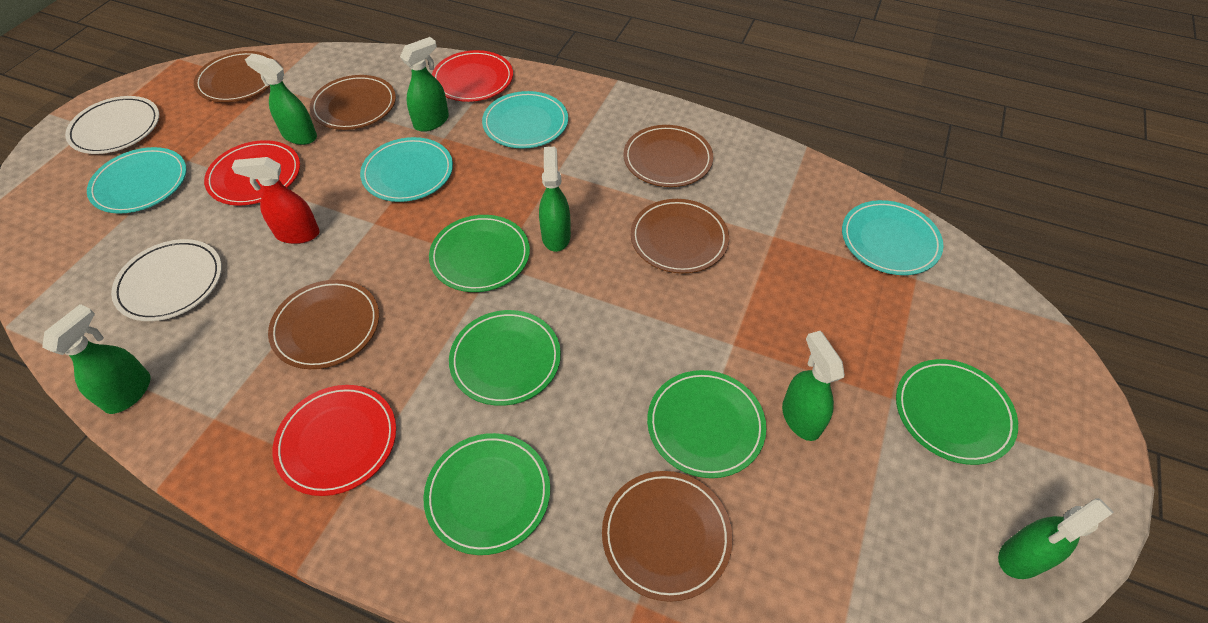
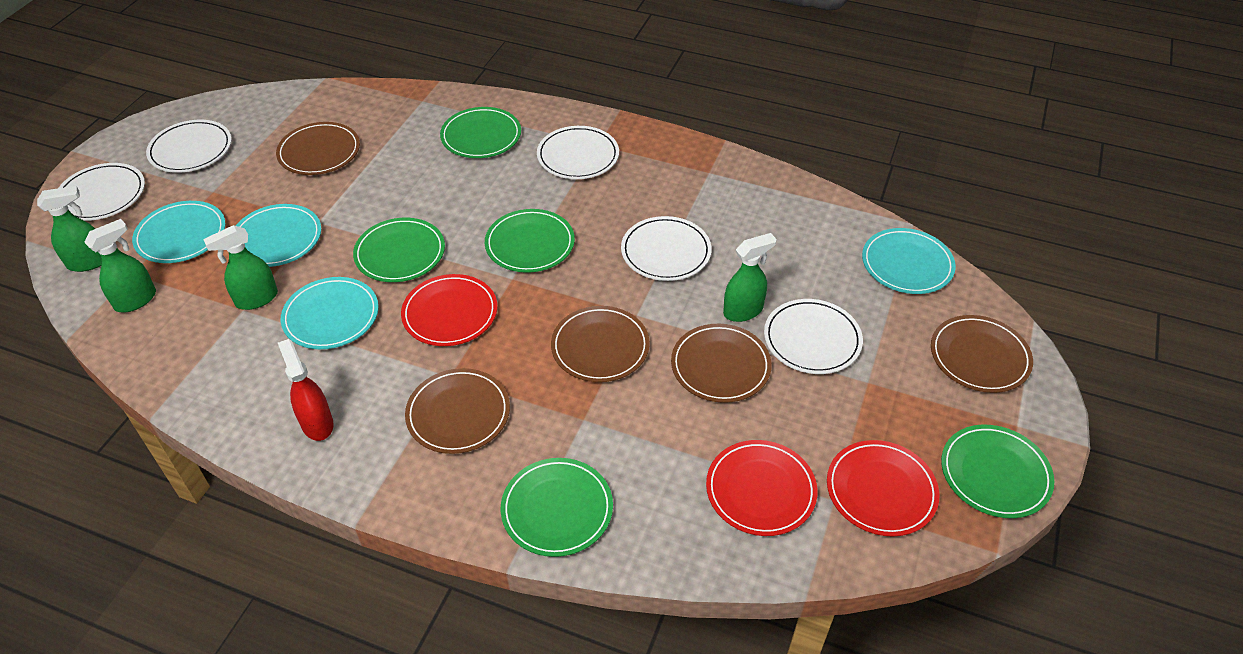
brown plate: 6 -> 5
green spray bottle: 6 -> 4
white plate: 2 -> 5

